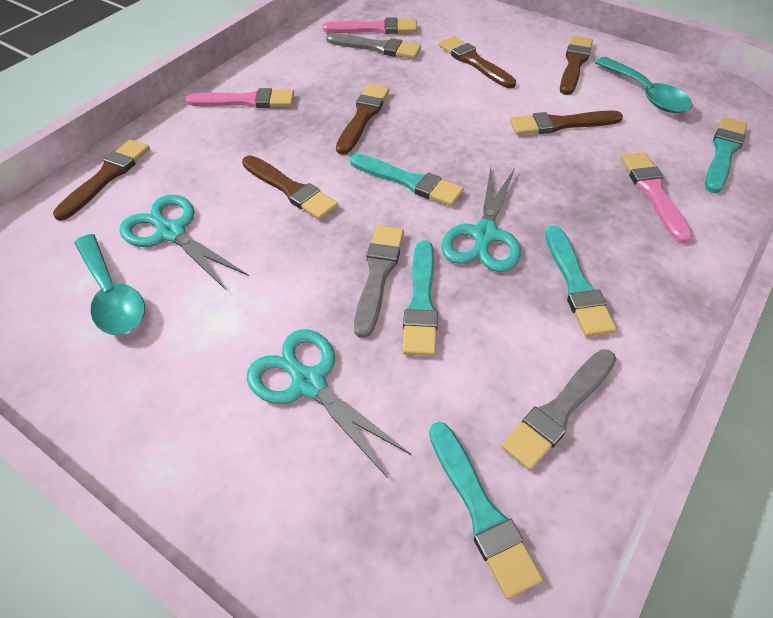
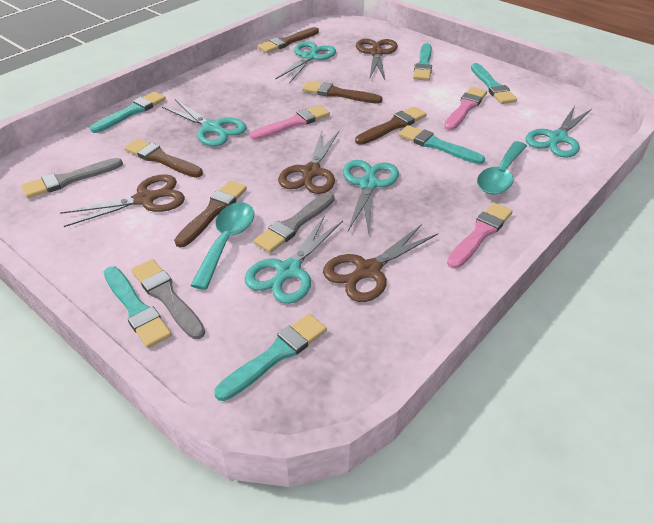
brown brush: 6 -> 5
brown scissors: 0 -> 4
turquoise brush: 5 -> 6
turquoise scissors: 3 -> 5

